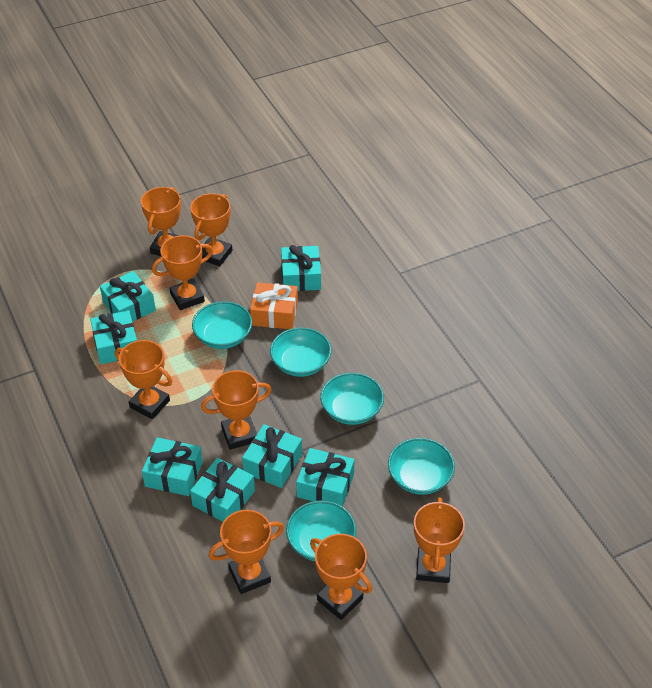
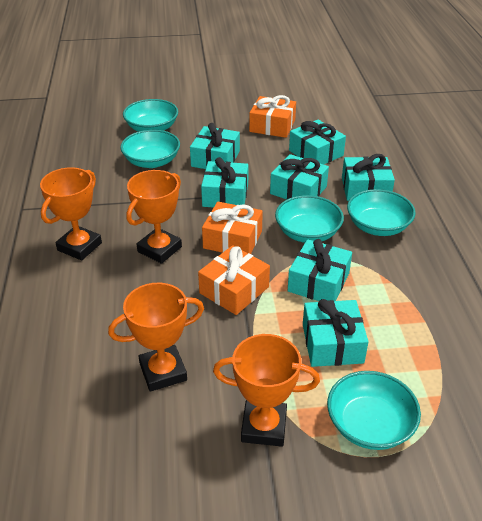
orange gift: 1 -> 3
orange trophy: 8 -> 4

